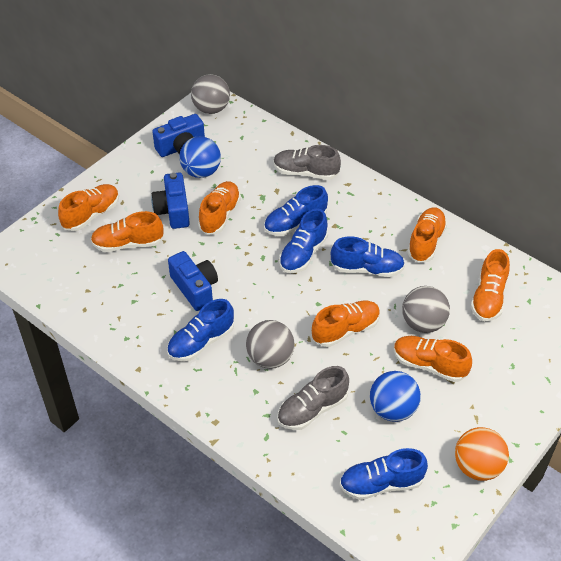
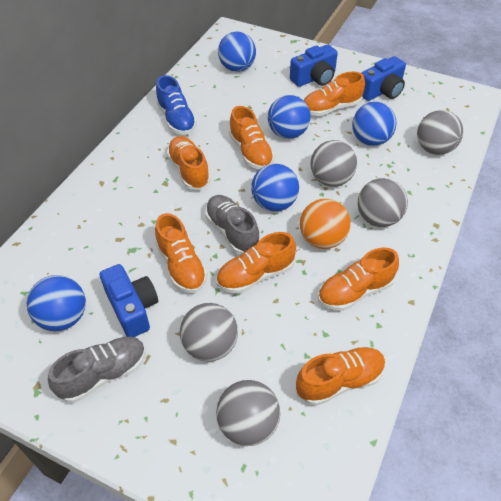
blue ball: 2 -> 5
blue shoe: 5 -> 1
grey ball: 3 -> 5

